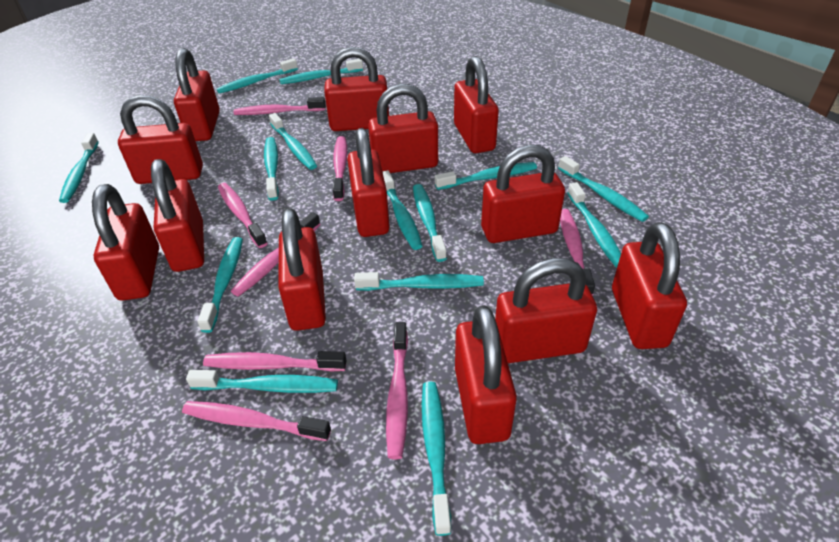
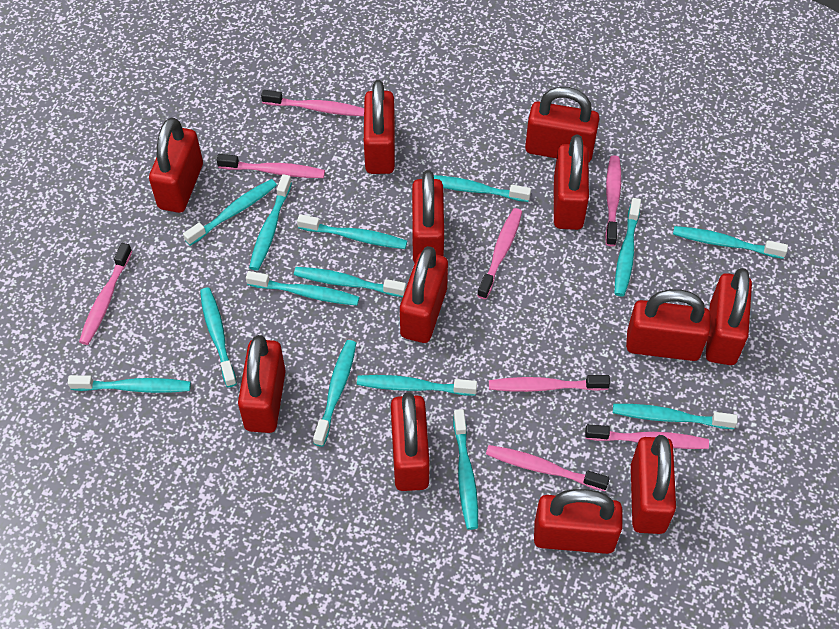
red padlock: 13 -> 12

